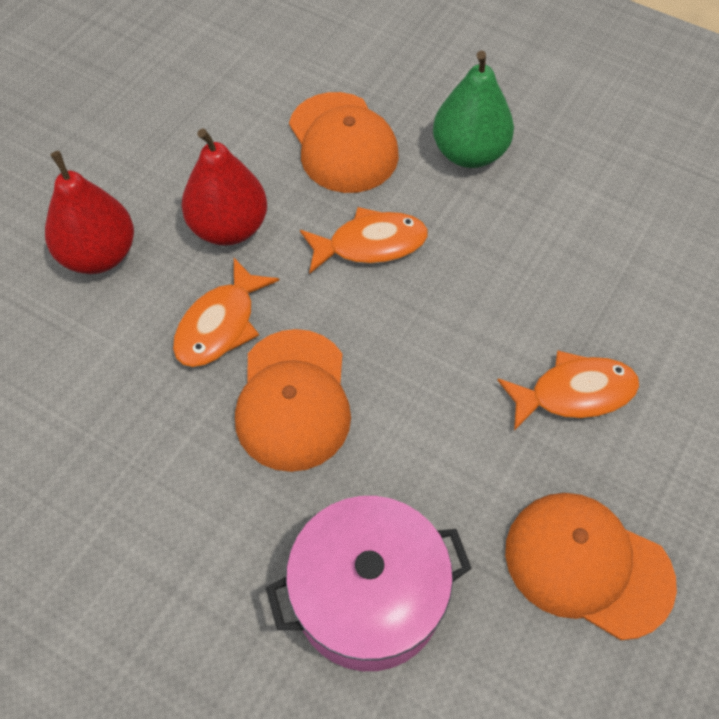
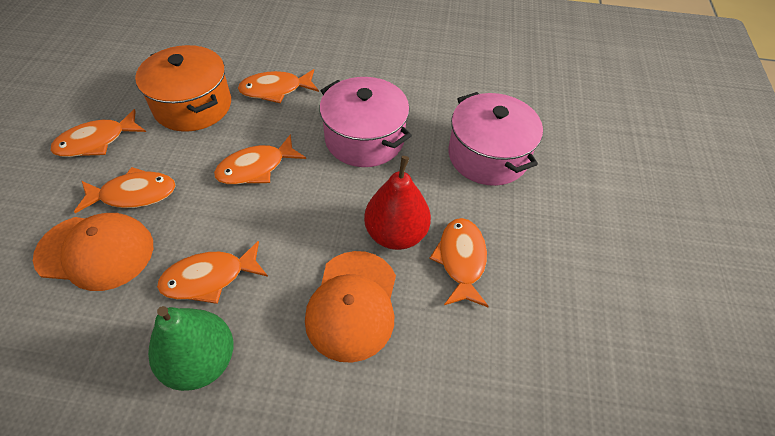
orange cap: 3 -> 2
orange fish: 3 -> 6
orange pot: 0 -> 1
pink pot: 1 -> 2
red pear: 2 -> 1

